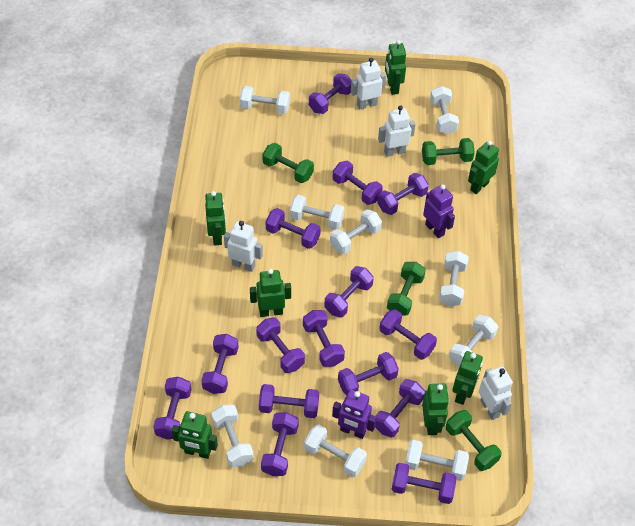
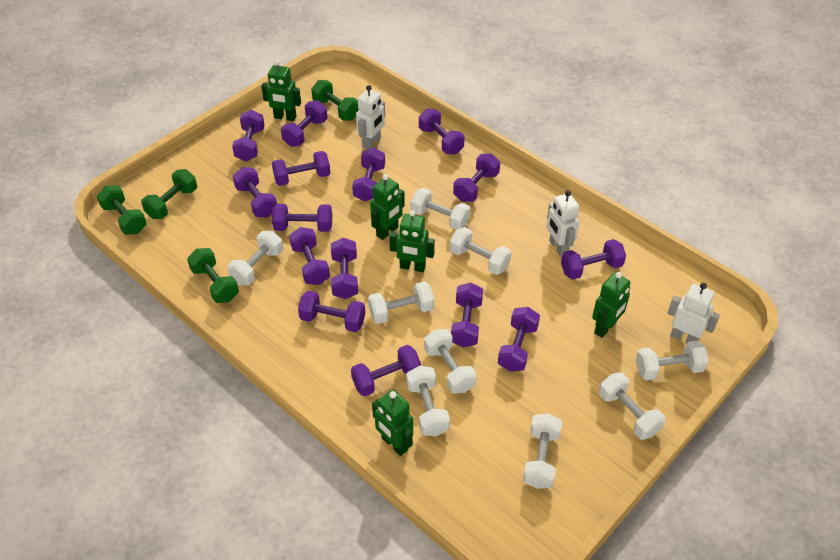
green robot: 7 -> 5
purple robot: 2 -> 0
white robot: 4 -> 3

